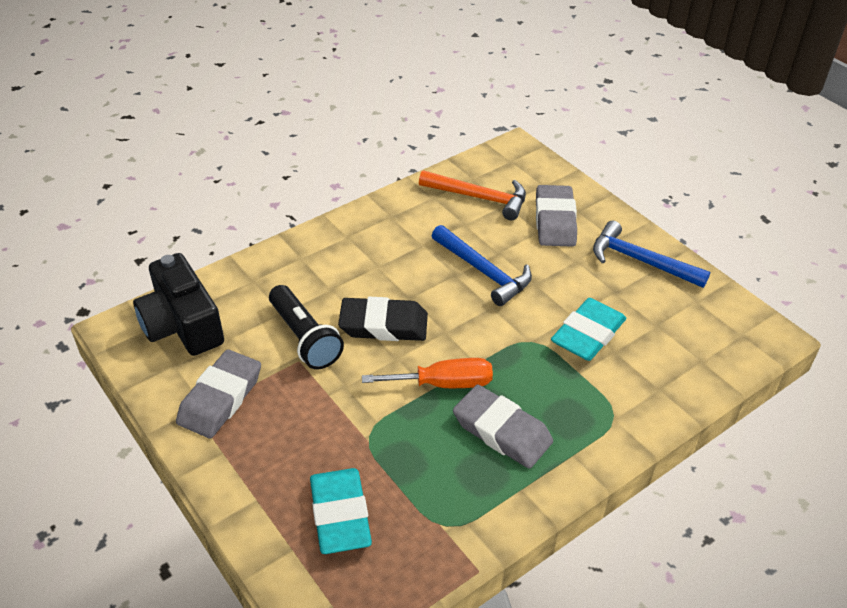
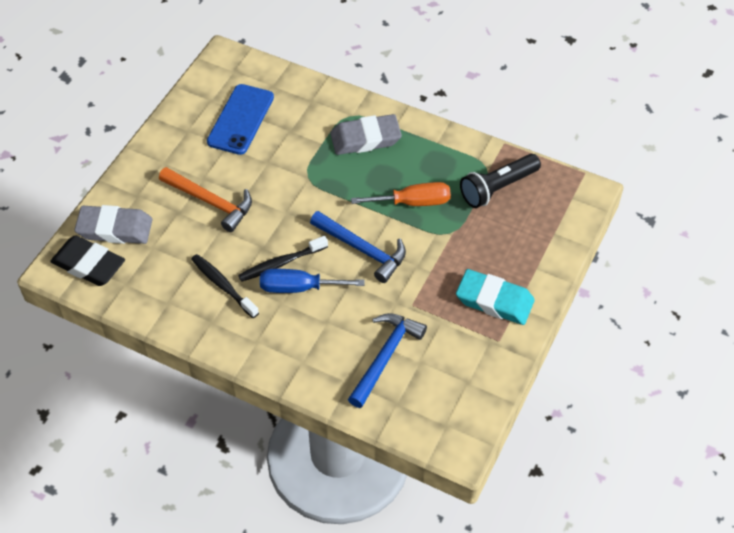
black camera: 1 -> 0
black toothbrush: 0 -> 2
blue phone: 0 -> 1
blue screwdriver: 0 -> 1
grey eraser: 3 -> 2
turquoise eraser: 2 -> 1

